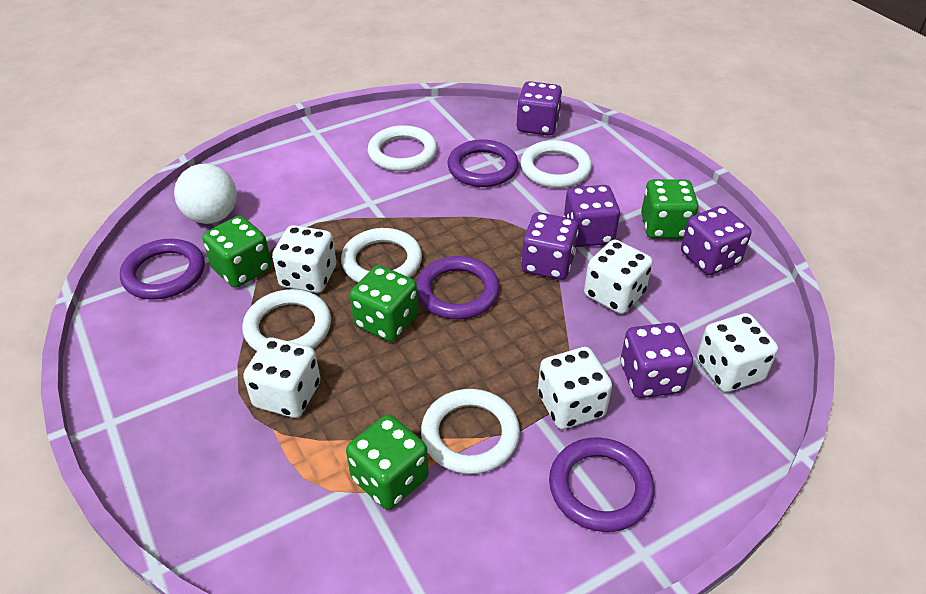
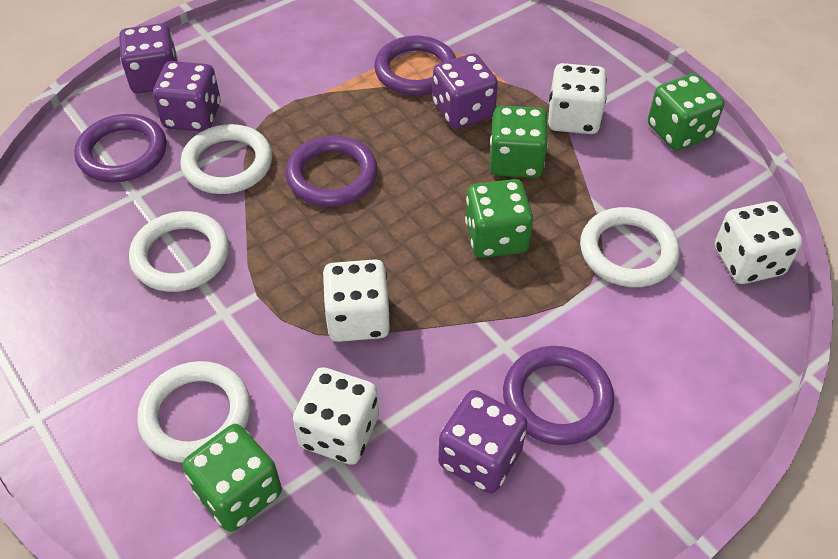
purple dice: 5 -> 4
white ball: 1 -> 0
white dice: 5 -> 4
white ring: 5 -> 4

